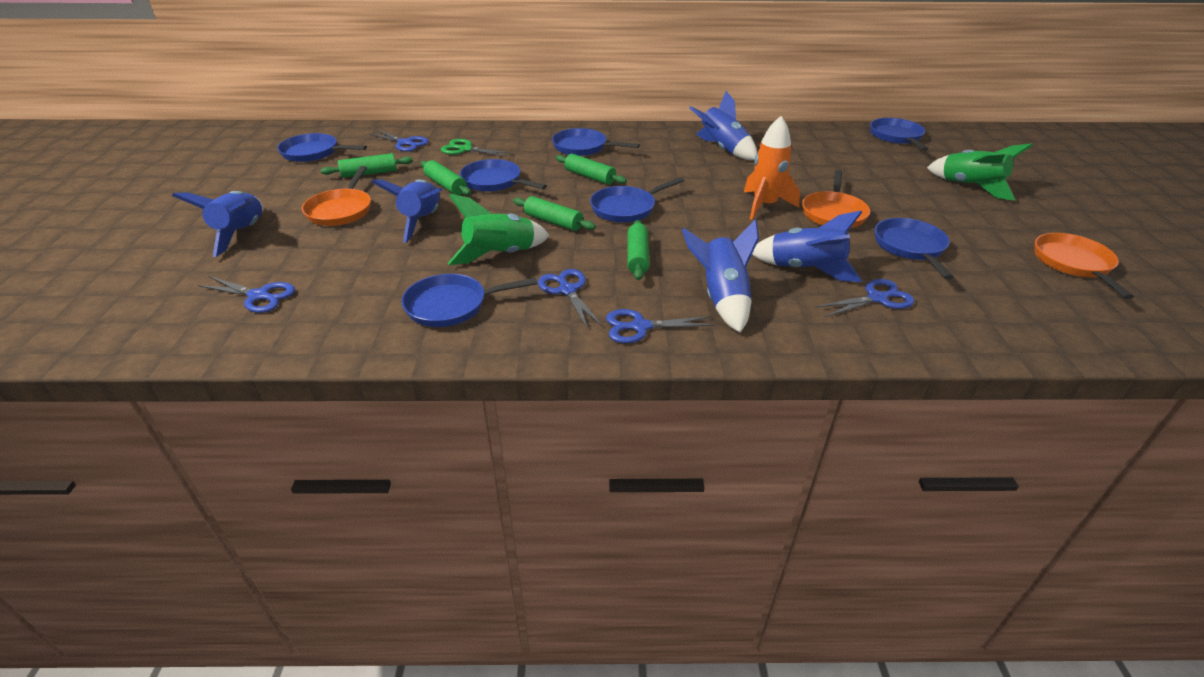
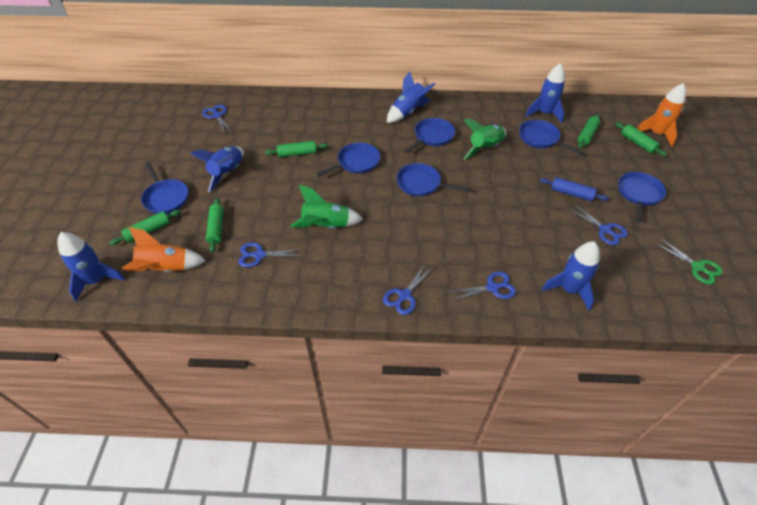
blue pan: 7 -> 6
blue rolling pin: 0 -> 1
orange pan: 3 -> 0
orange rocket: 1 -> 2

